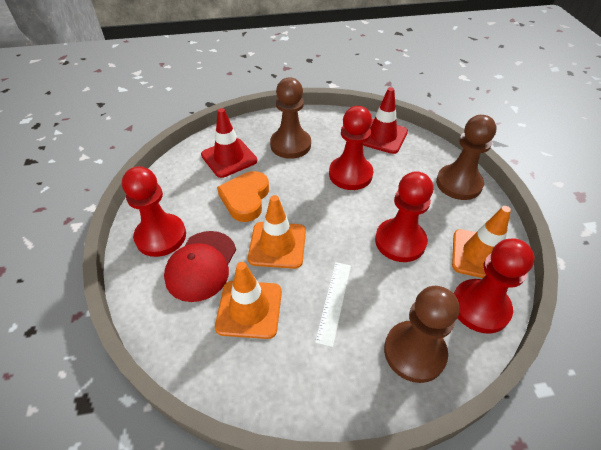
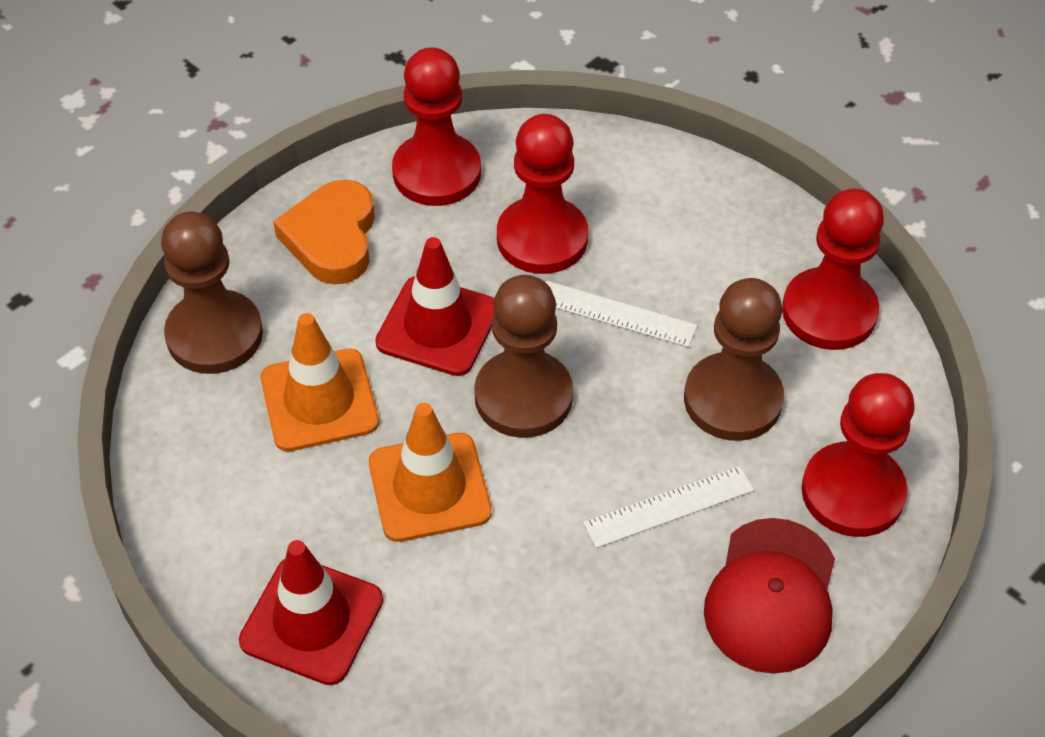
orange traffic cone: 3 -> 2
white ruler: 1 -> 2

